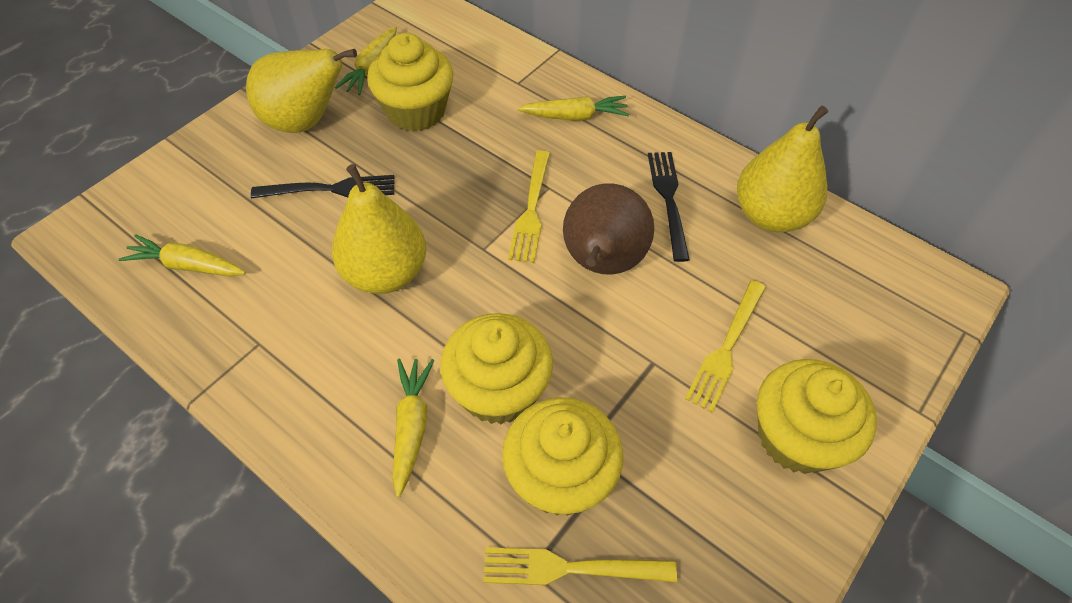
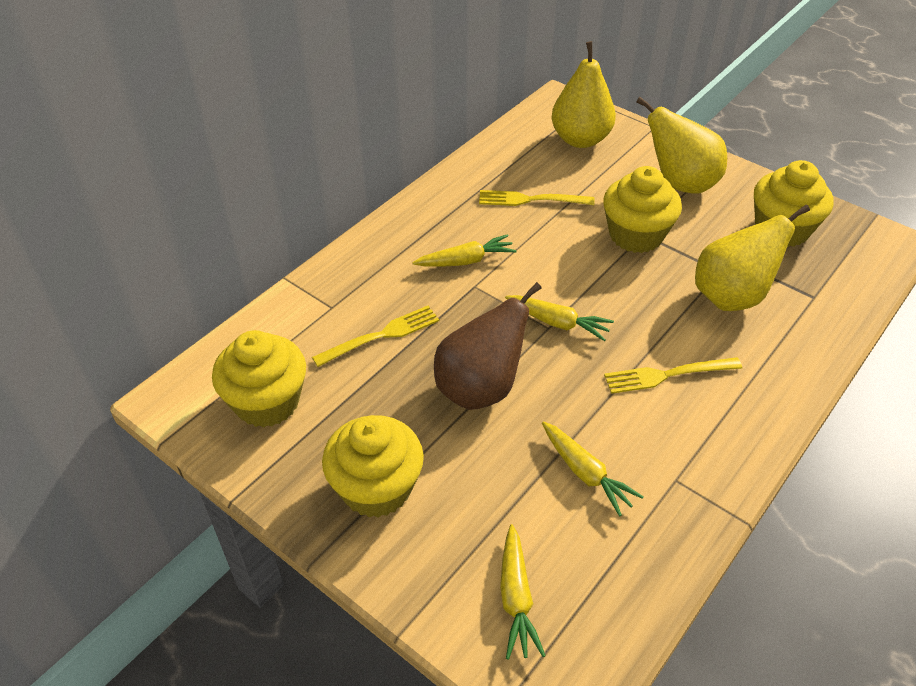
black fork: 2 -> 0

